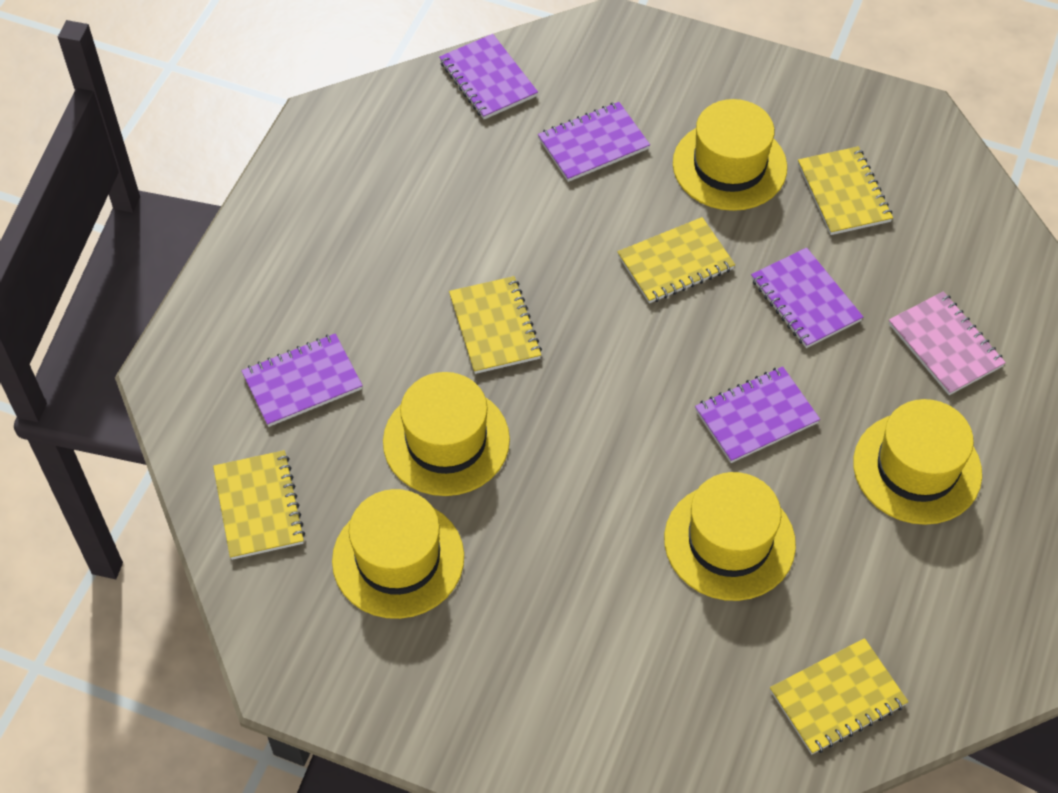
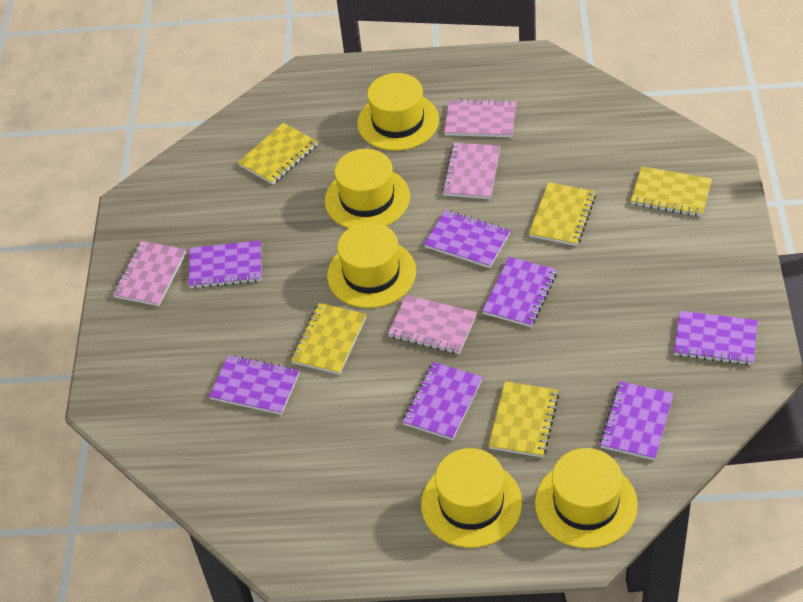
pink notebook: 1 -> 4
purple notebook: 5 -> 7

